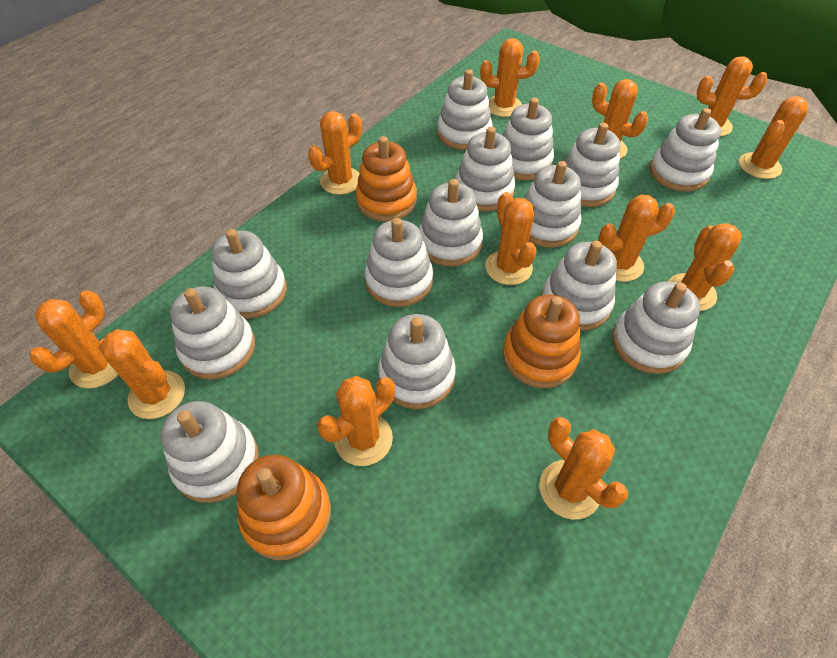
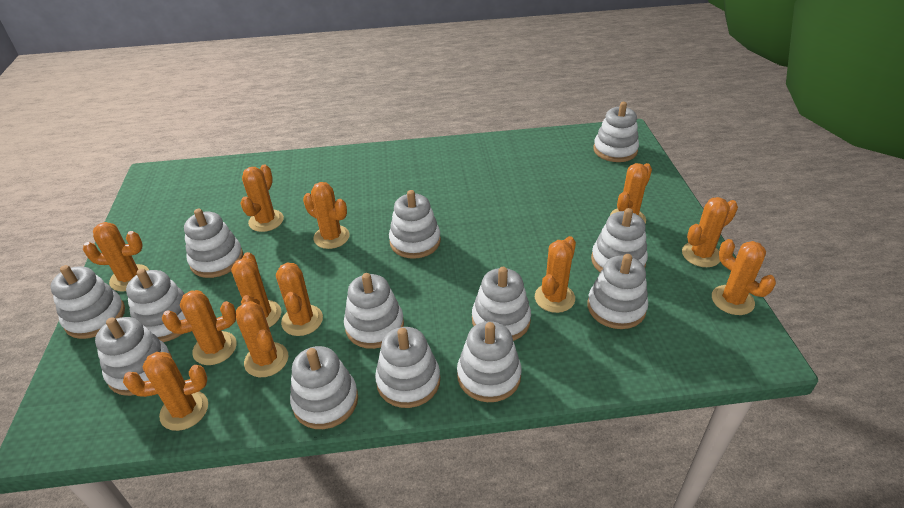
orange stacking toy: 3 -> 0
white stacking toy: 14 -> 13

